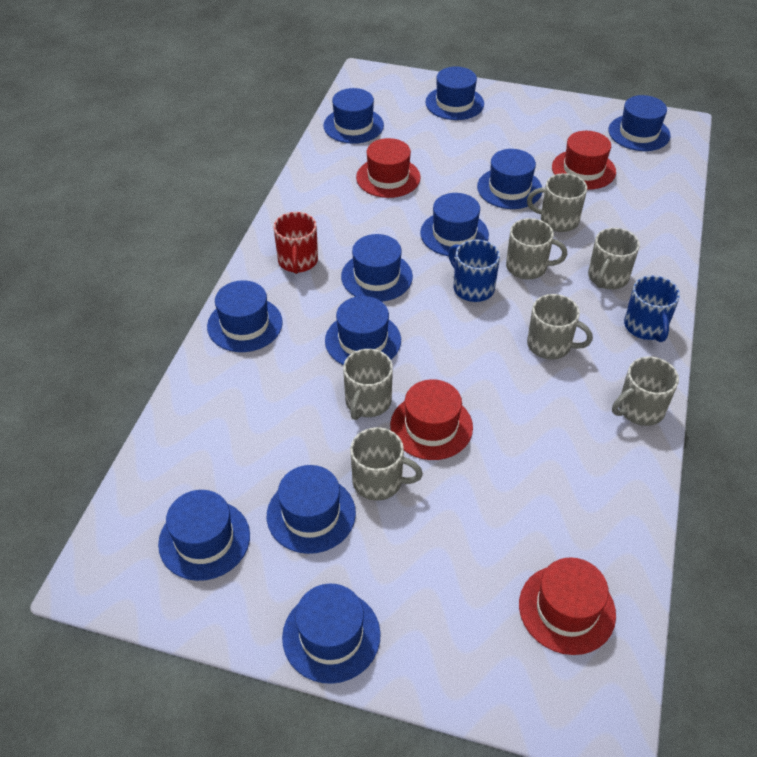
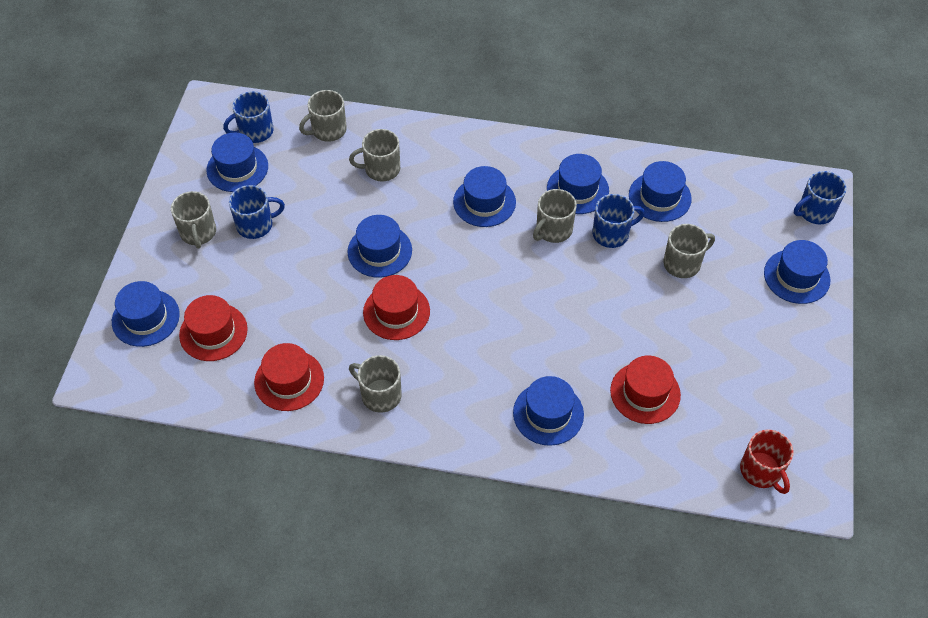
blue hat: 11 -> 8
blue mug: 2 -> 4
grey mug: 7 -> 6

